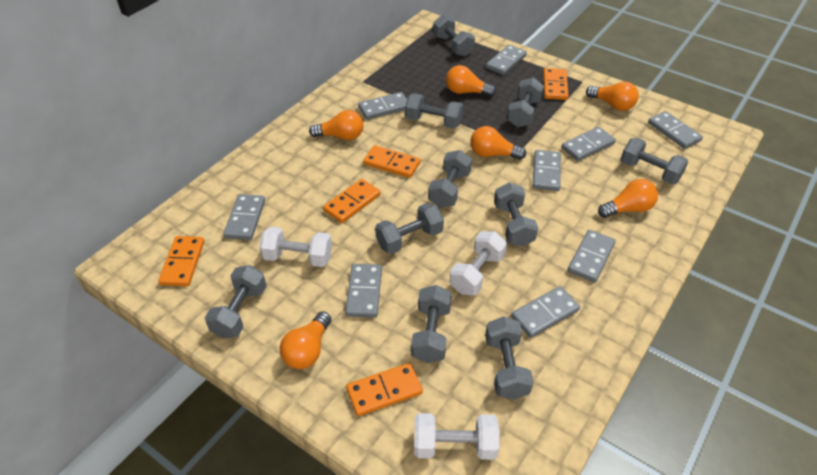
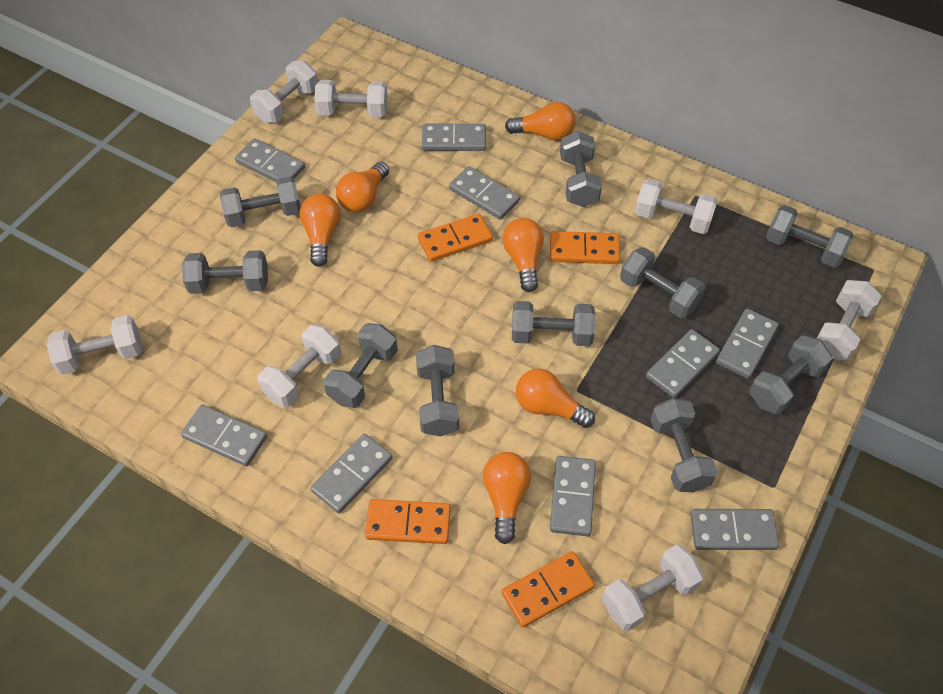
orange domino: 5 -> 4
white dumbbell: 3 -> 7

